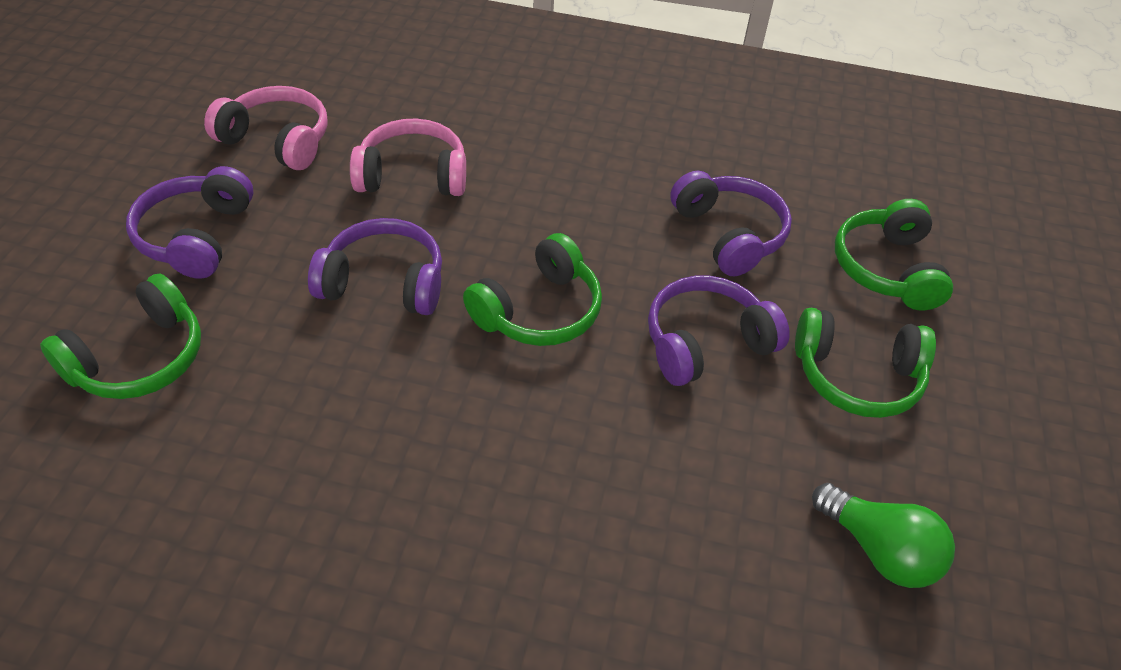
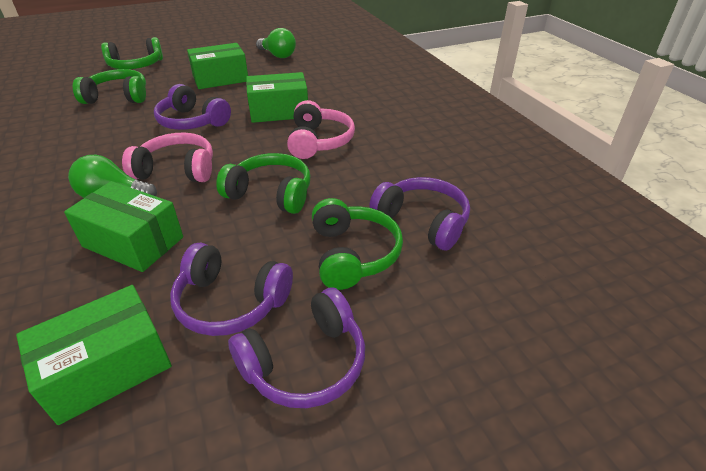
green box: 0 -> 4
green light bulb: 1 -> 2

